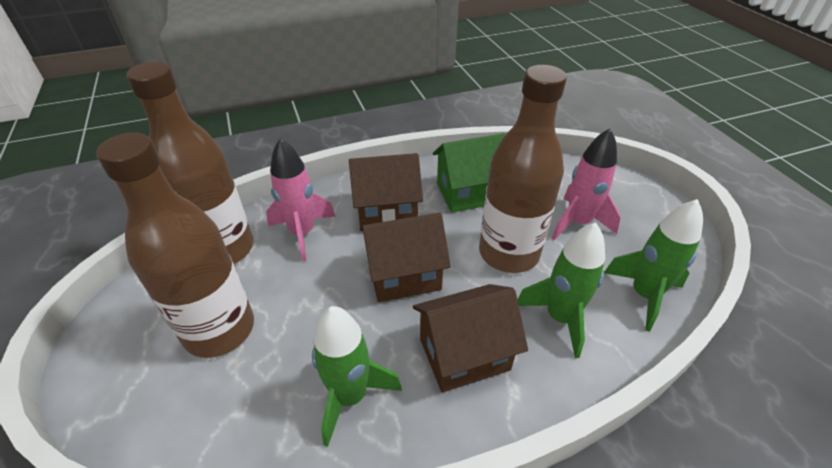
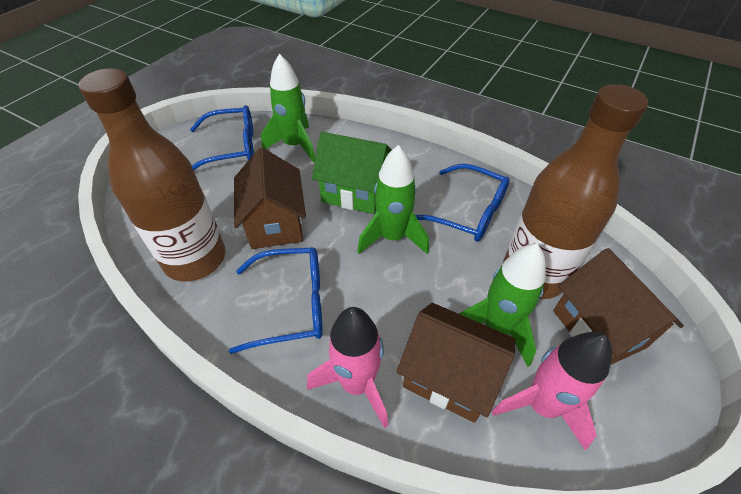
blue glasses: 0 -> 3
brown bottle: 3 -> 2

